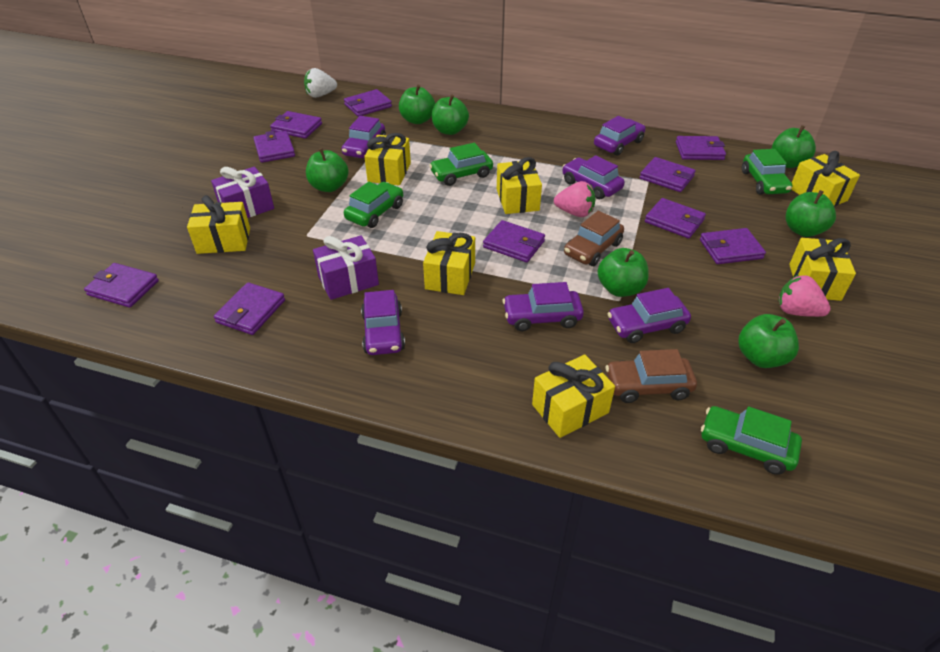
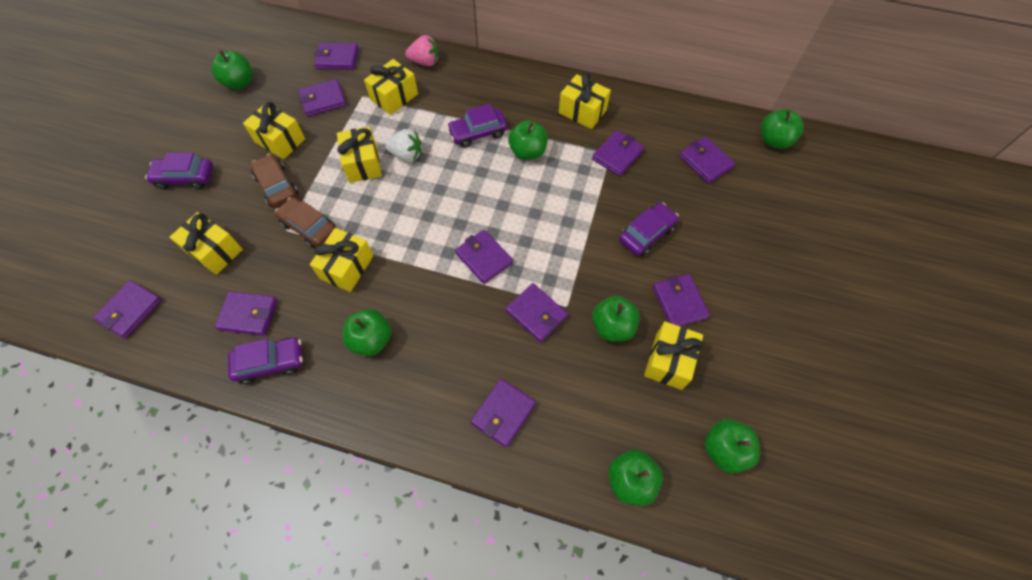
green car: 4 -> 0
pink strawberry: 2 -> 1
purple car: 6 -> 4
purple gift: 2 -> 0

